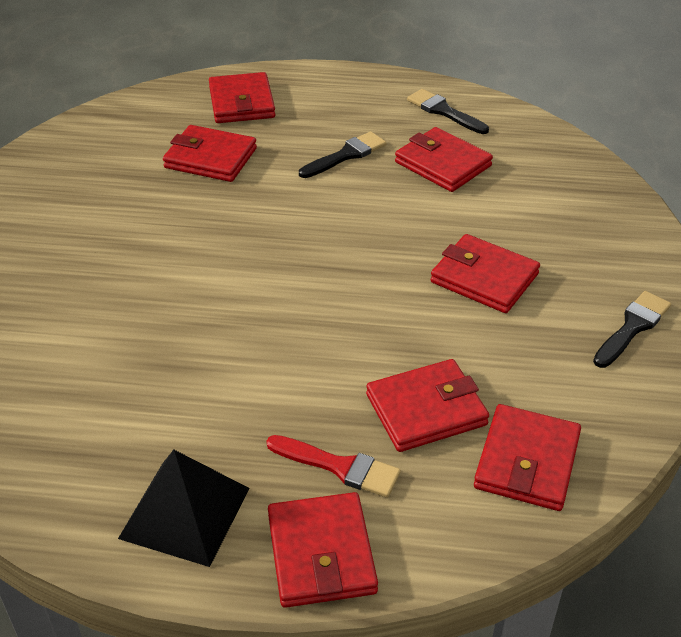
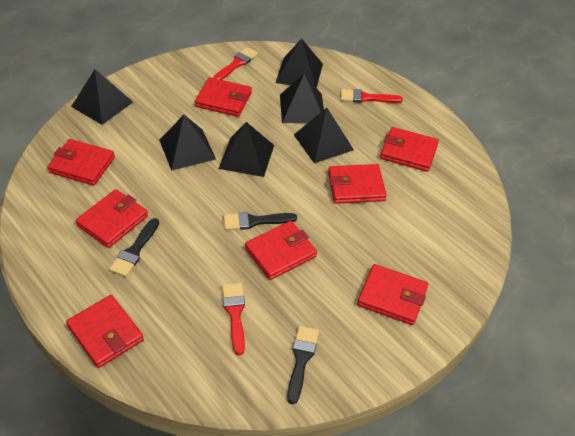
black pyramid: 1 -> 6
red brush: 1 -> 3
red wallet: 7 -> 8

